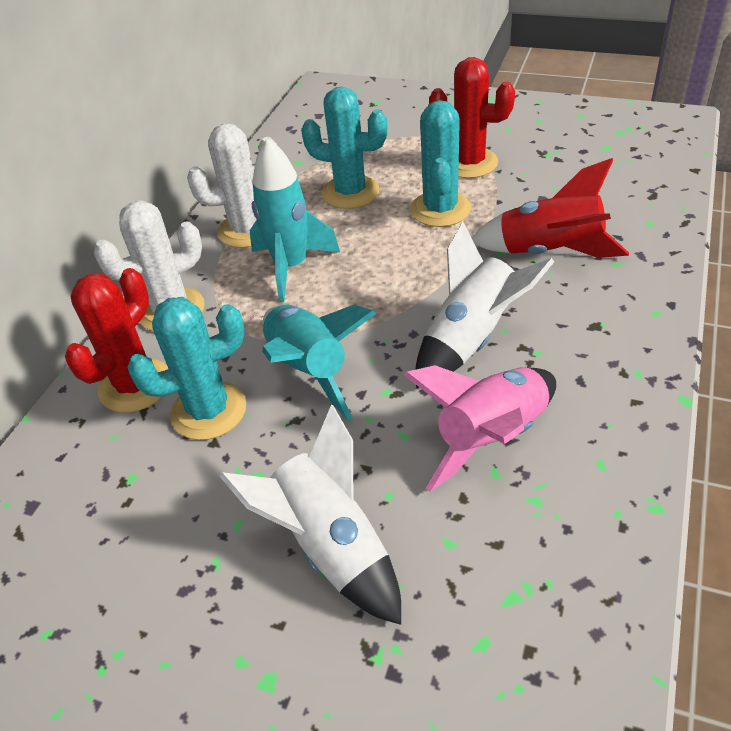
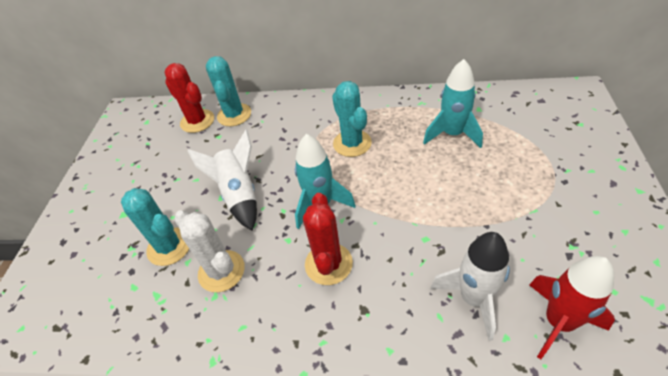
pink rocket: 1 -> 0
white cactus: 2 -> 1

